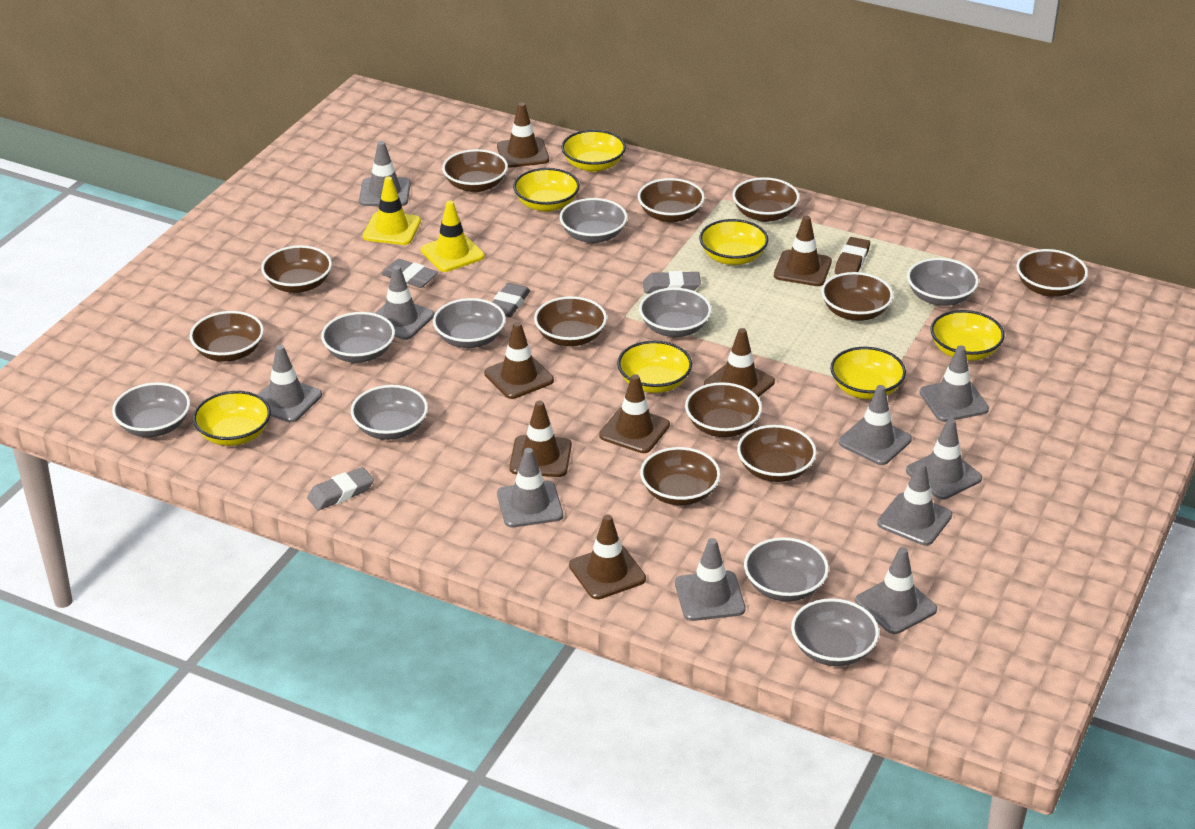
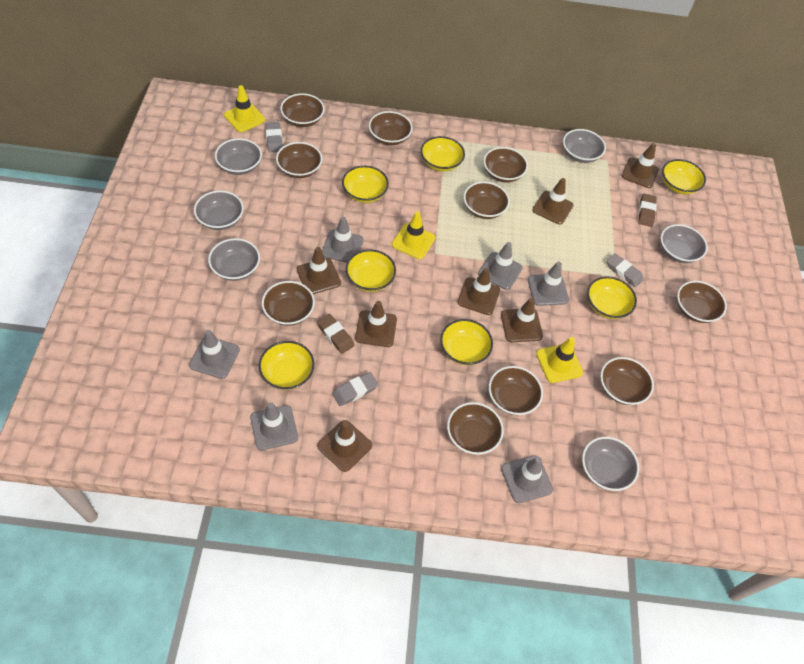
brown bowl: 11 -> 10
brown eraser: 1 -> 2
grey bowl: 9 -> 6
grey eraser: 4 -> 3
grey traffic cone: 10 -> 6
yellow traffic cone: 2 -> 3

